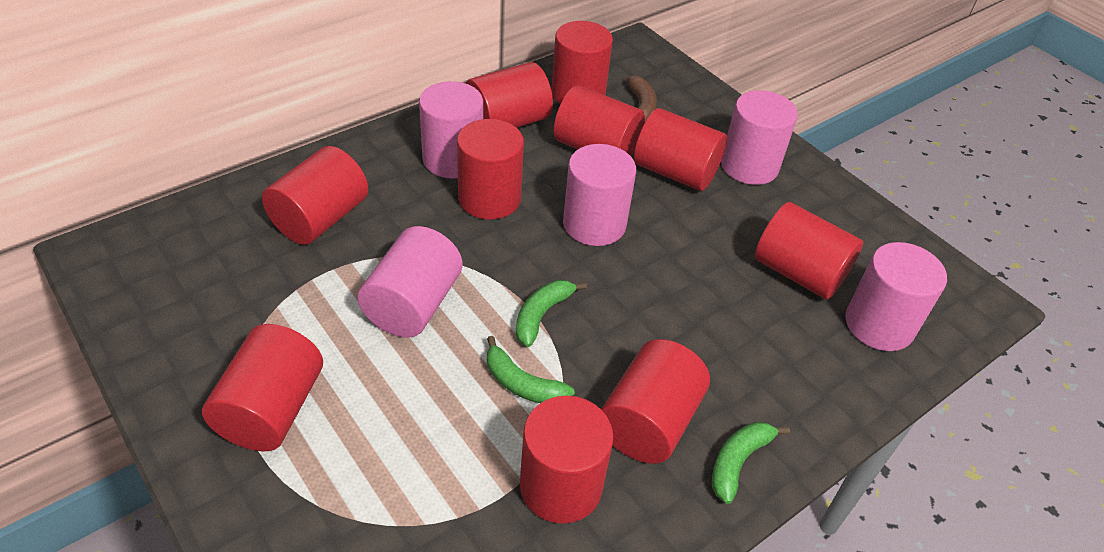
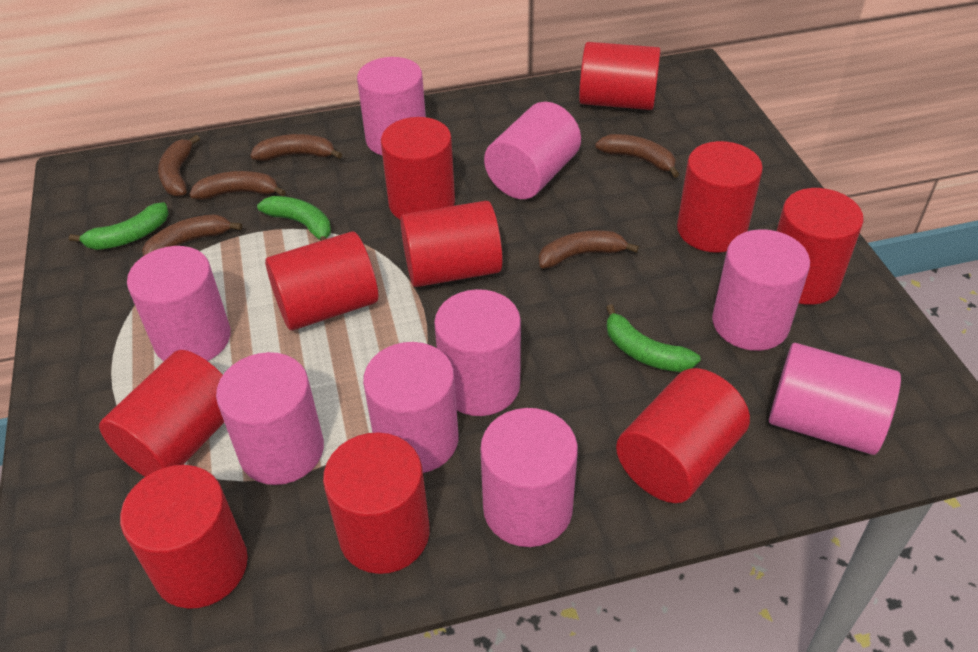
brown banana: 1 -> 6
pink cylinder: 5 -> 9

